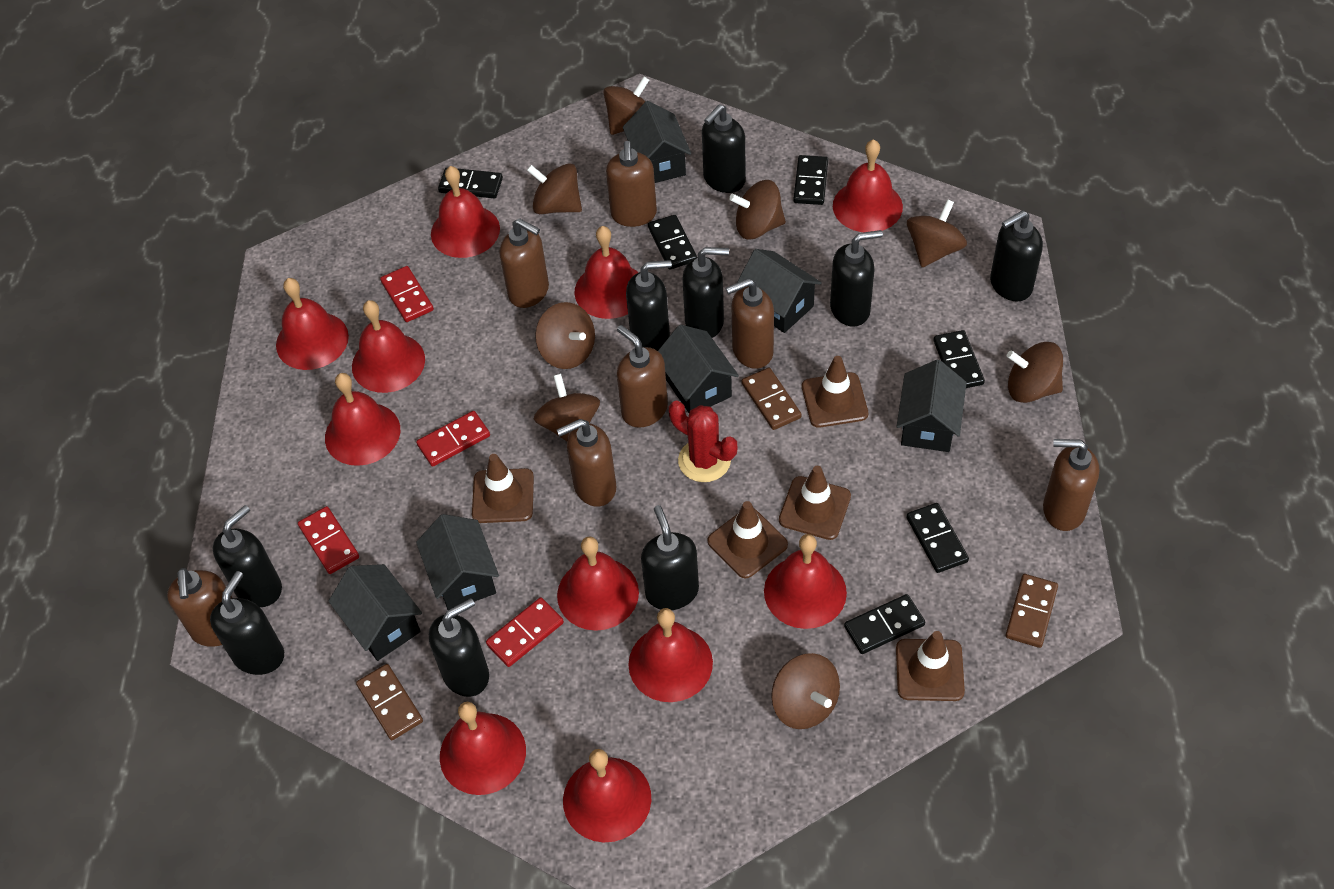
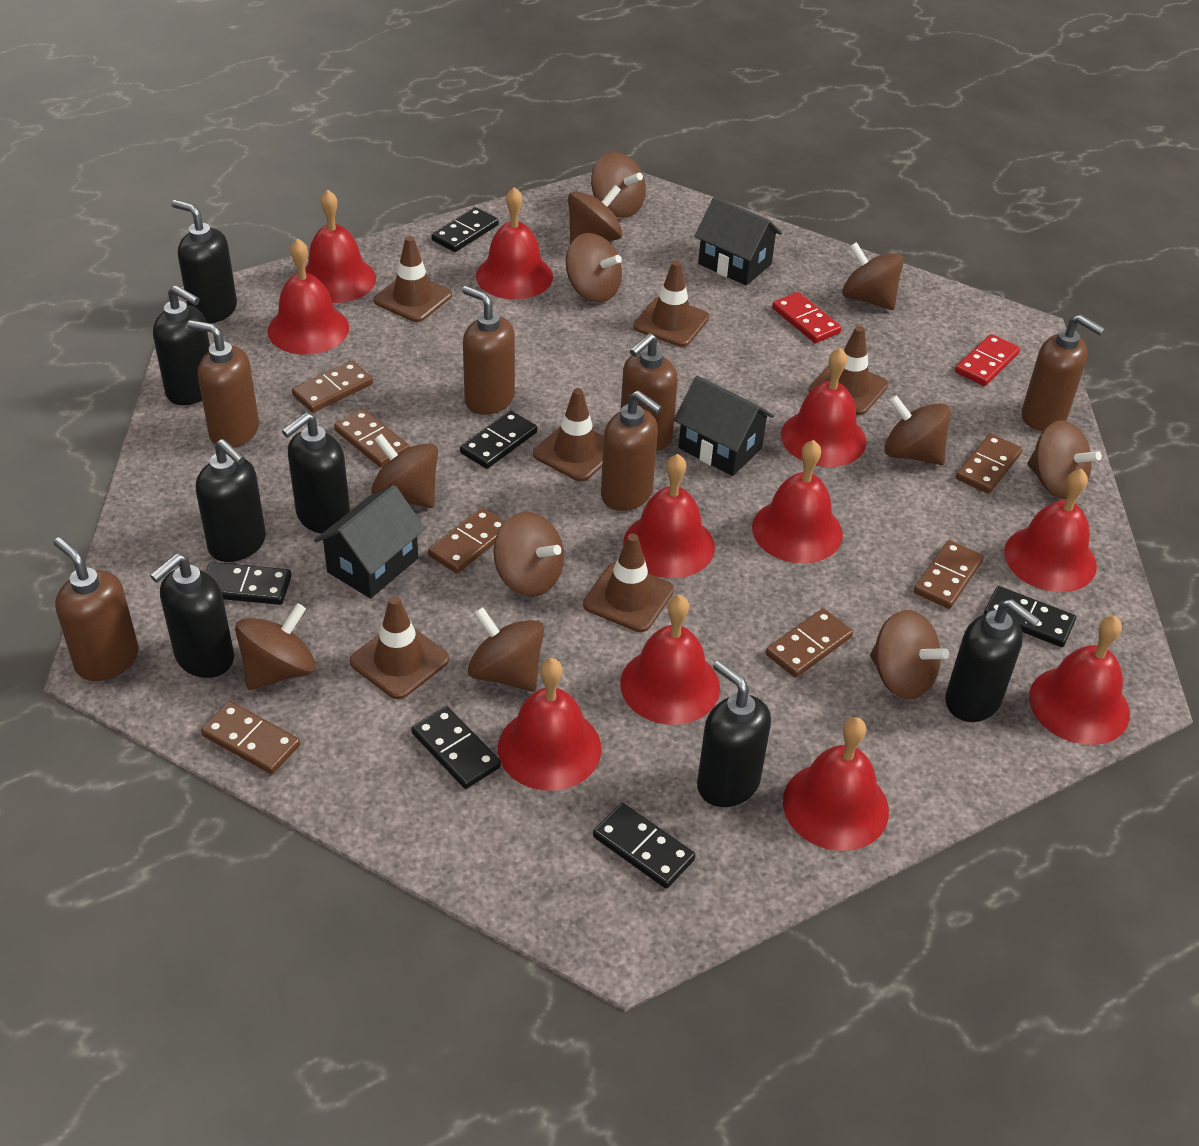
black house: 6 -> 3
black soap dispenser: 9 -> 7
brown domino: 3 -> 7
brown soap dispenser: 7 -> 6
brown spinning top: 8 -> 11
brown traffic cone: 5 -> 6
red cactus: 1 -> 0
red domino: 4 -> 2

